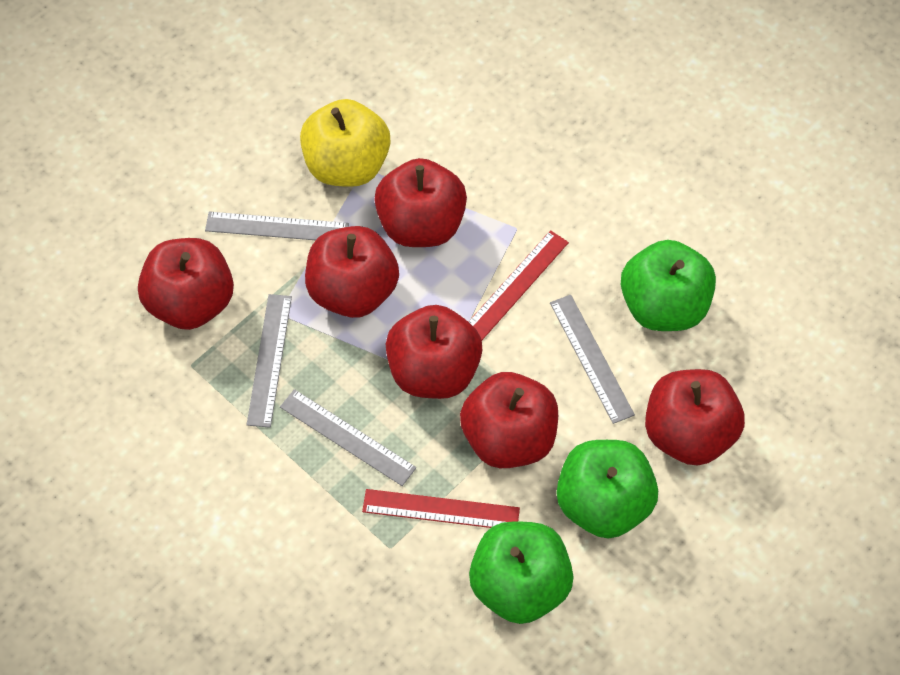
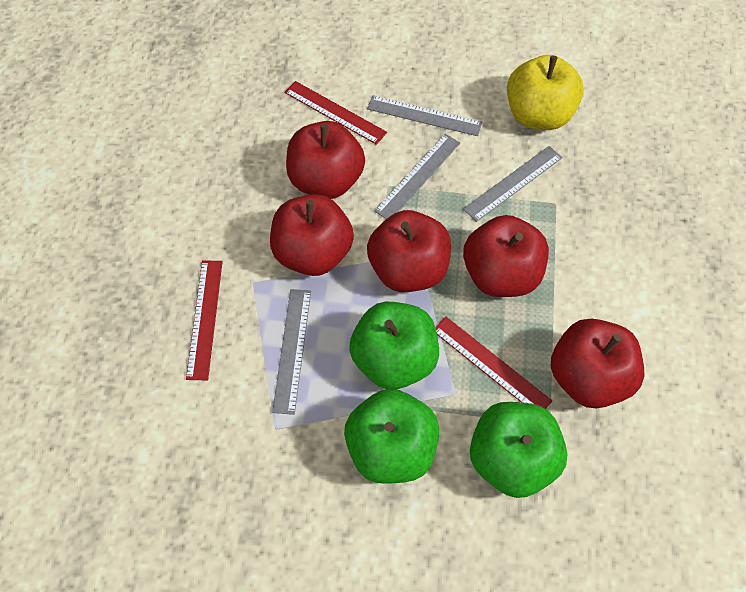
red apple: 6 -> 5
red ruler: 2 -> 3

